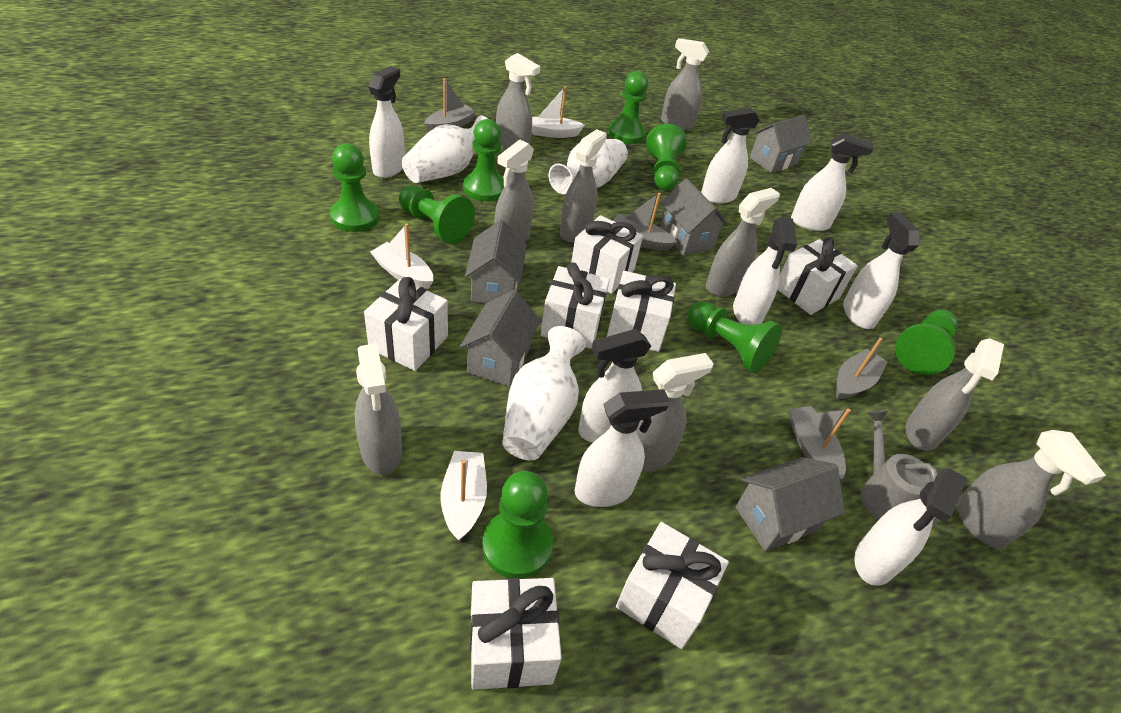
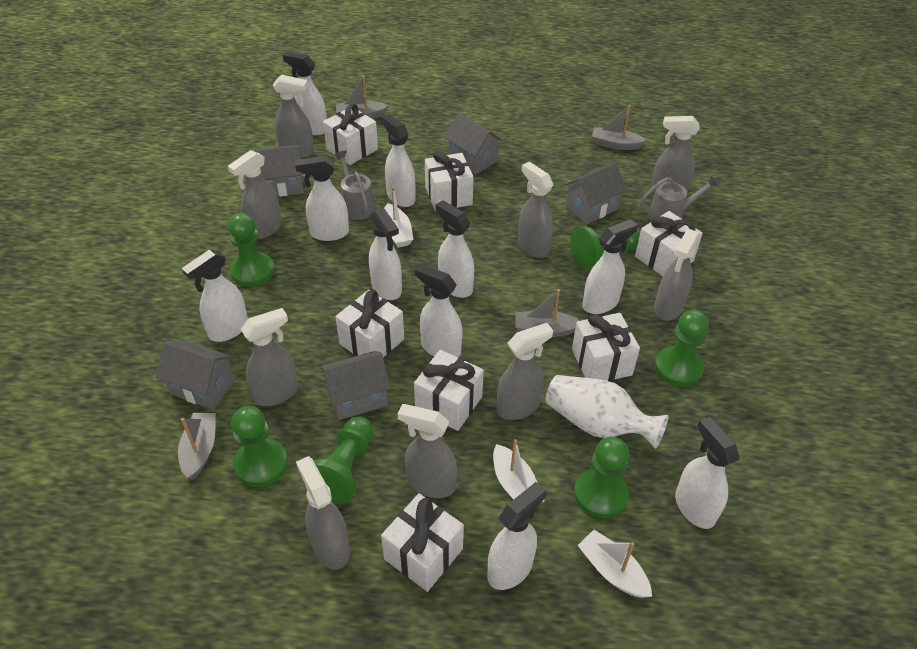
green pawn: 8 -> 6
grey watering can: 1 -> 2
white spray bottle: 8 -> 10
white vase: 3 -> 1

